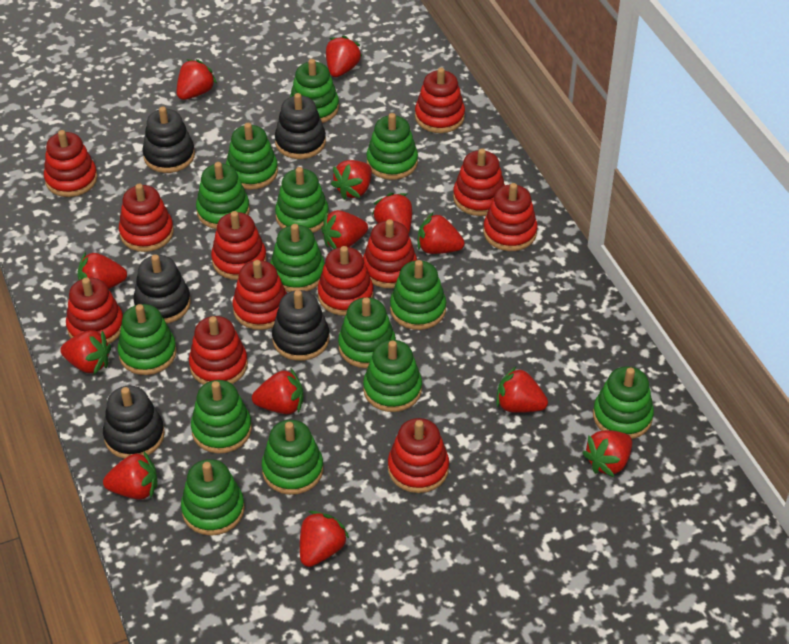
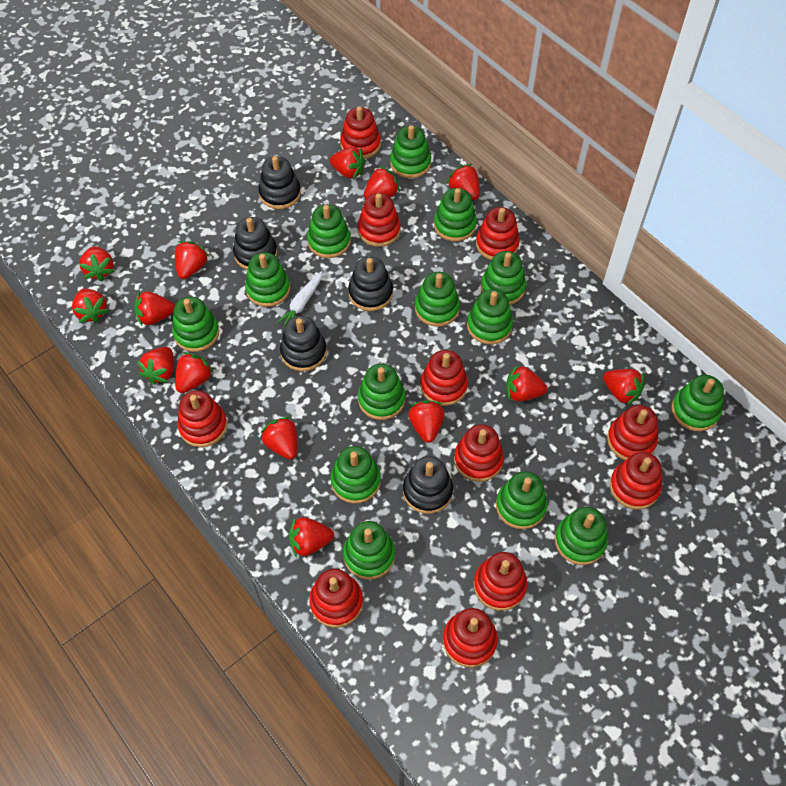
red stacking toy: 12 -> 11
red strawberry: 13 -> 14
white carrot: 0 -> 1

